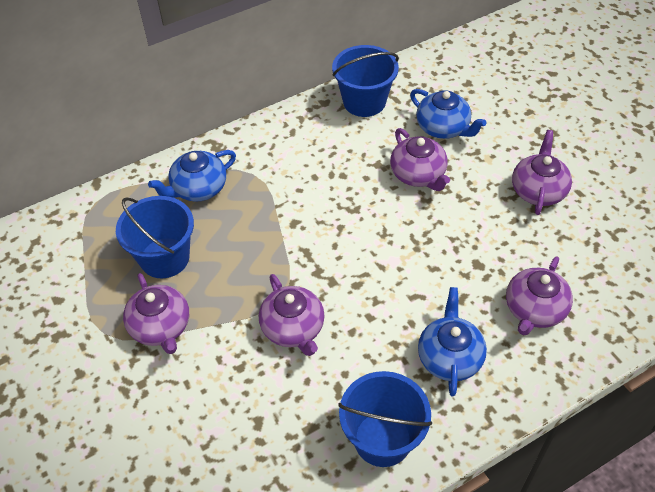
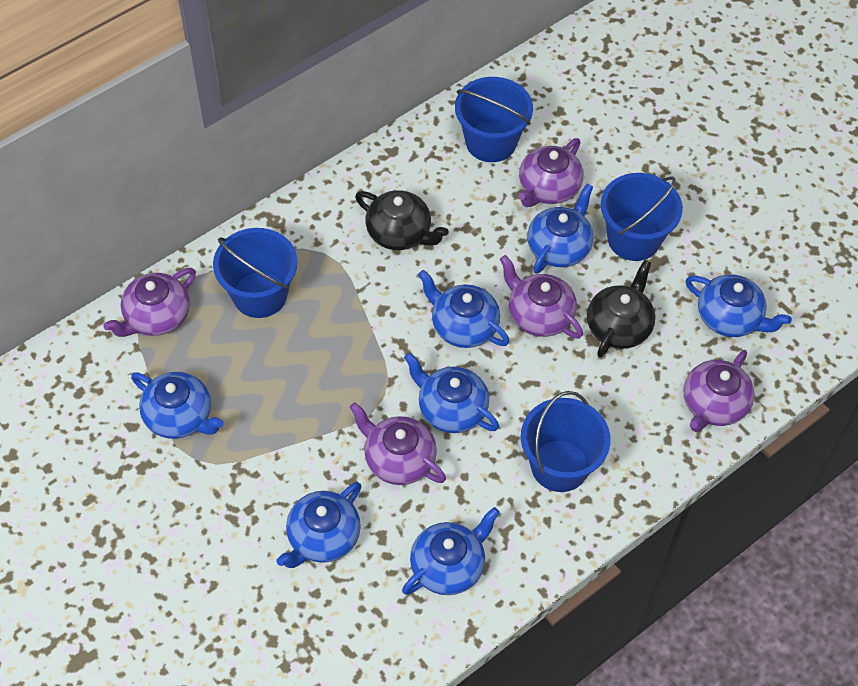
black teapot: 0 -> 2
blue bucket: 3 -> 4
blue teapot: 3 -> 7

